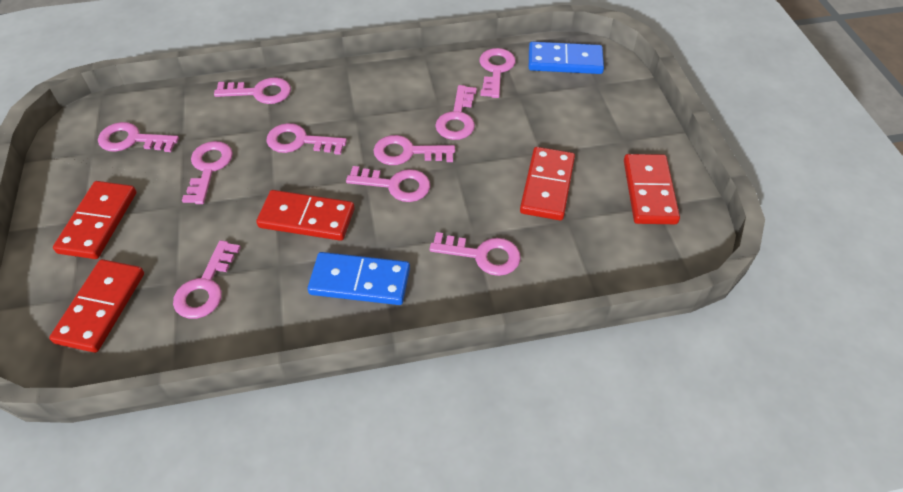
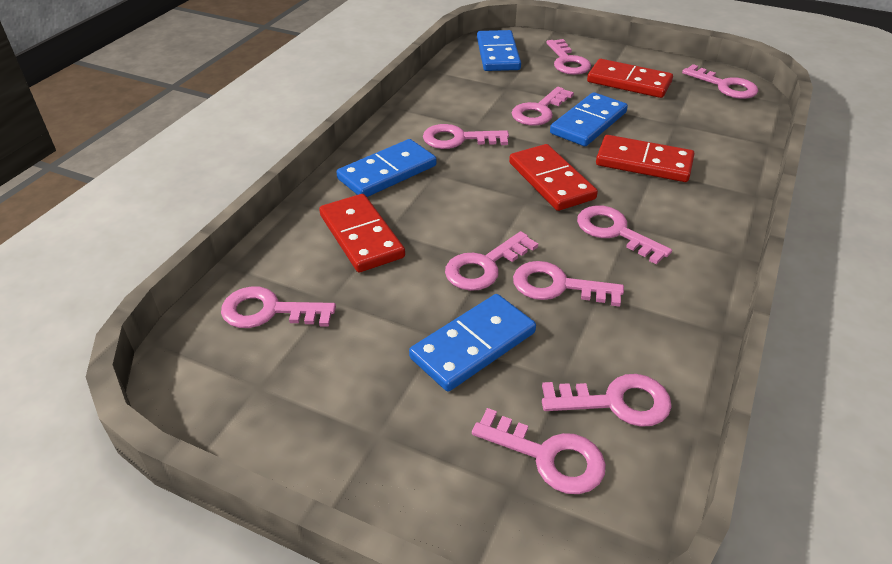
blue domino: 2 -> 4
red domino: 5 -> 4

